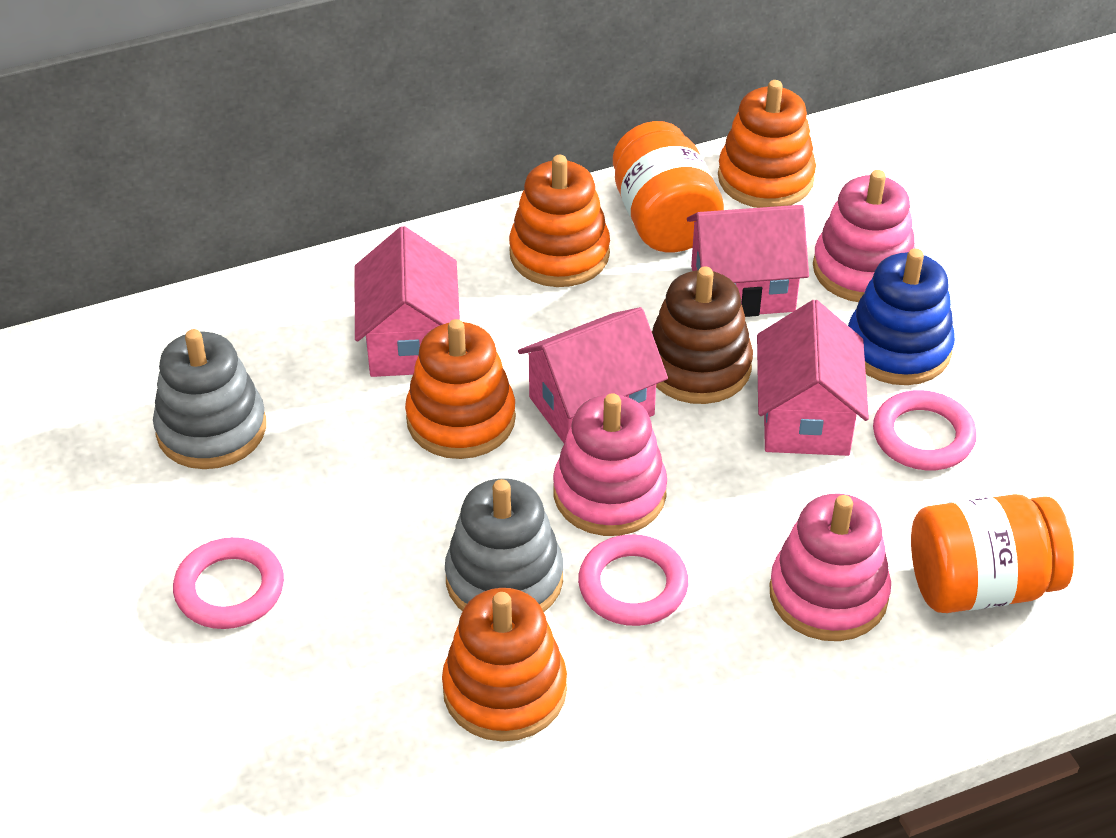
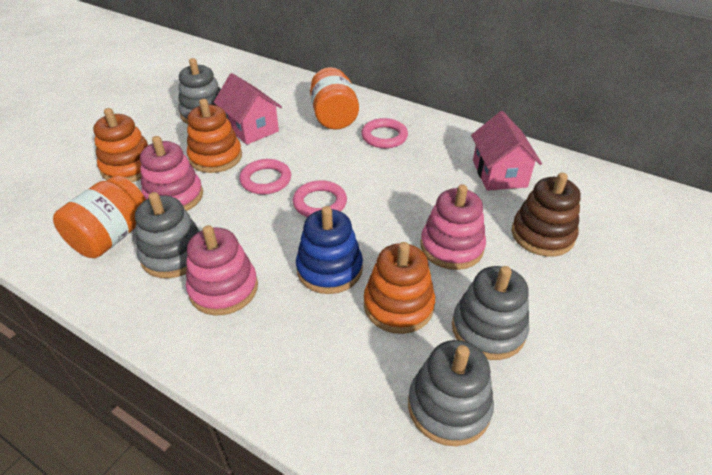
grey stacking toy: 2 -> 4
orange stacking toy: 4 -> 3
pink house: 4 -> 2

